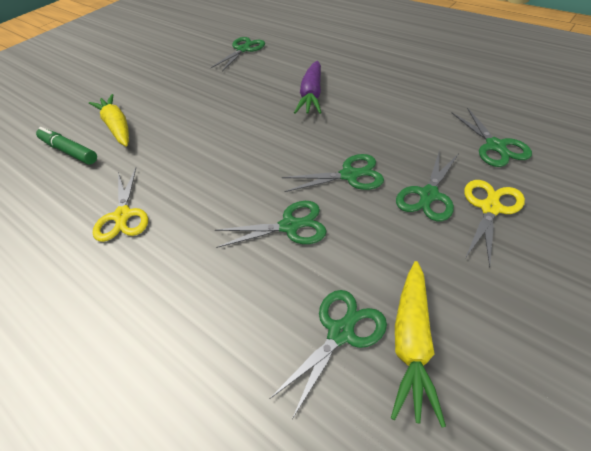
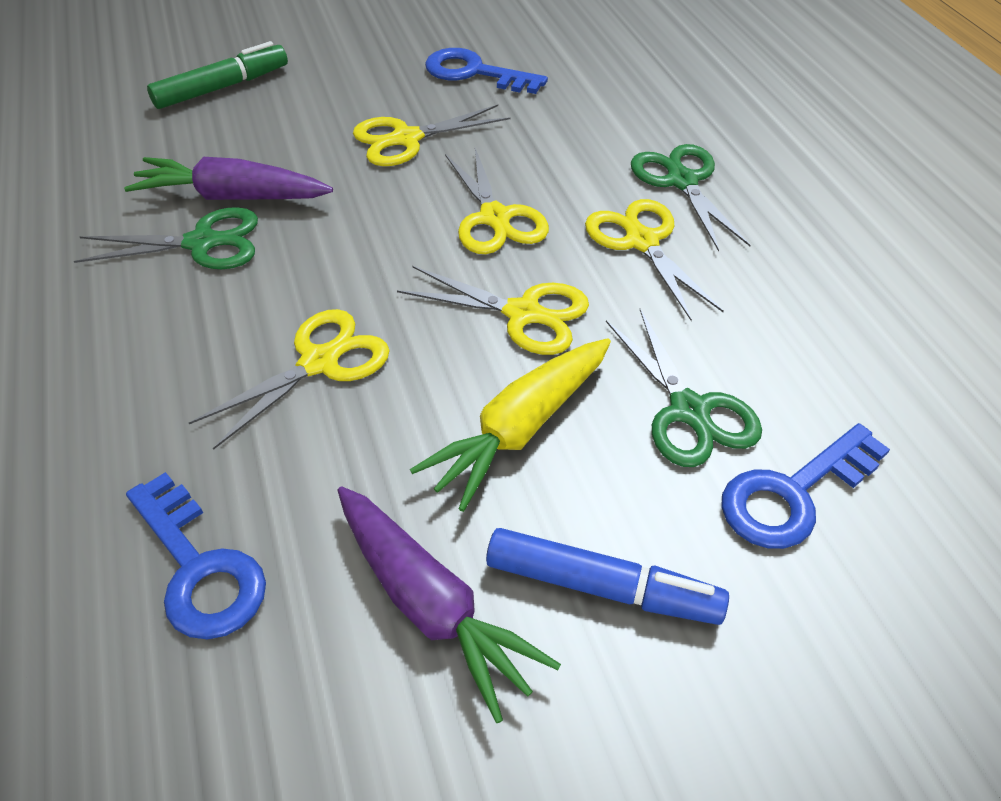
blue key: 0 -> 3
blue marker: 0 -> 1
green scissors: 6 -> 3
purple carrot: 1 -> 2
yellow carrot: 2 -> 1
yellow scissors: 2 -> 5

